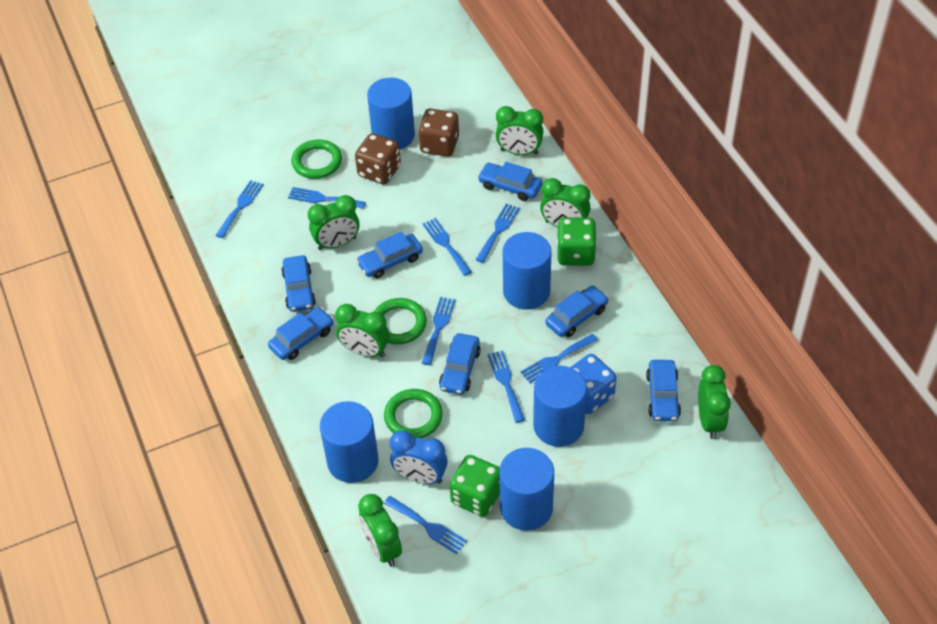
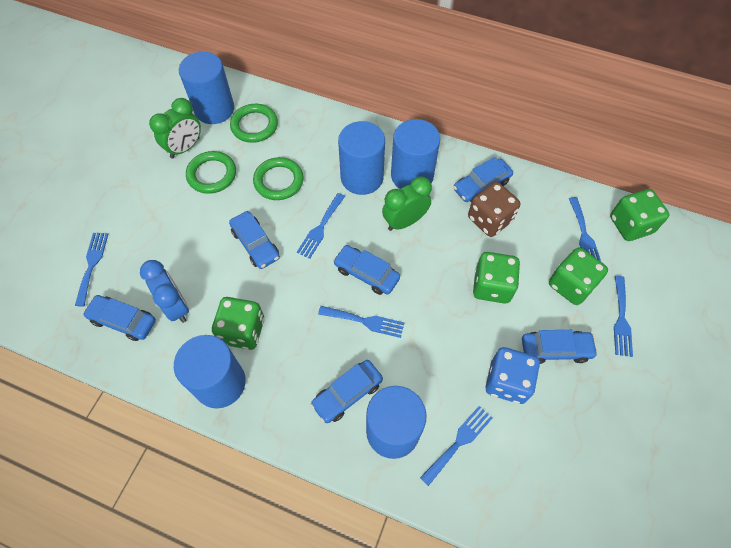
blue car: 7 -> 6
blue fork: 8 -> 6
brown dice: 2 -> 1
green clock: 6 -> 2
green dice: 2 -> 4

